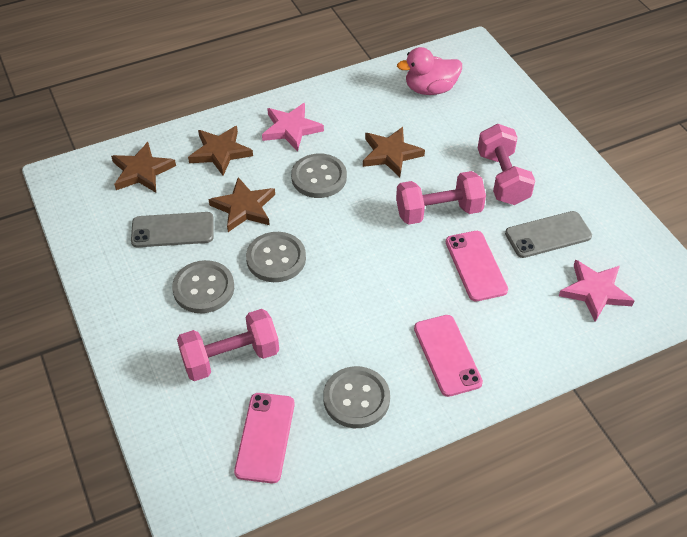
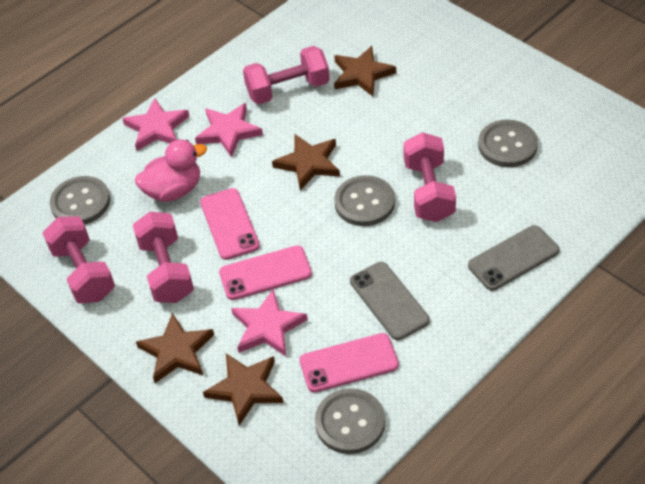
pink dumbbell: 3 -> 4
pink star: 2 -> 3

